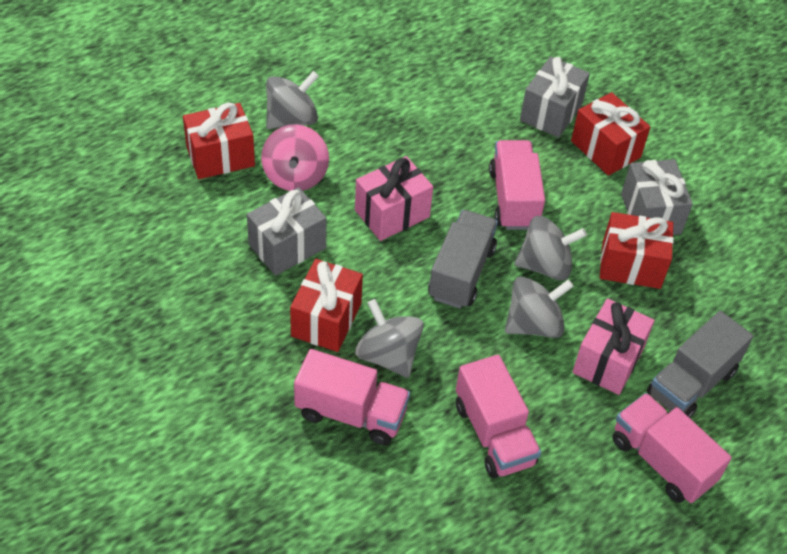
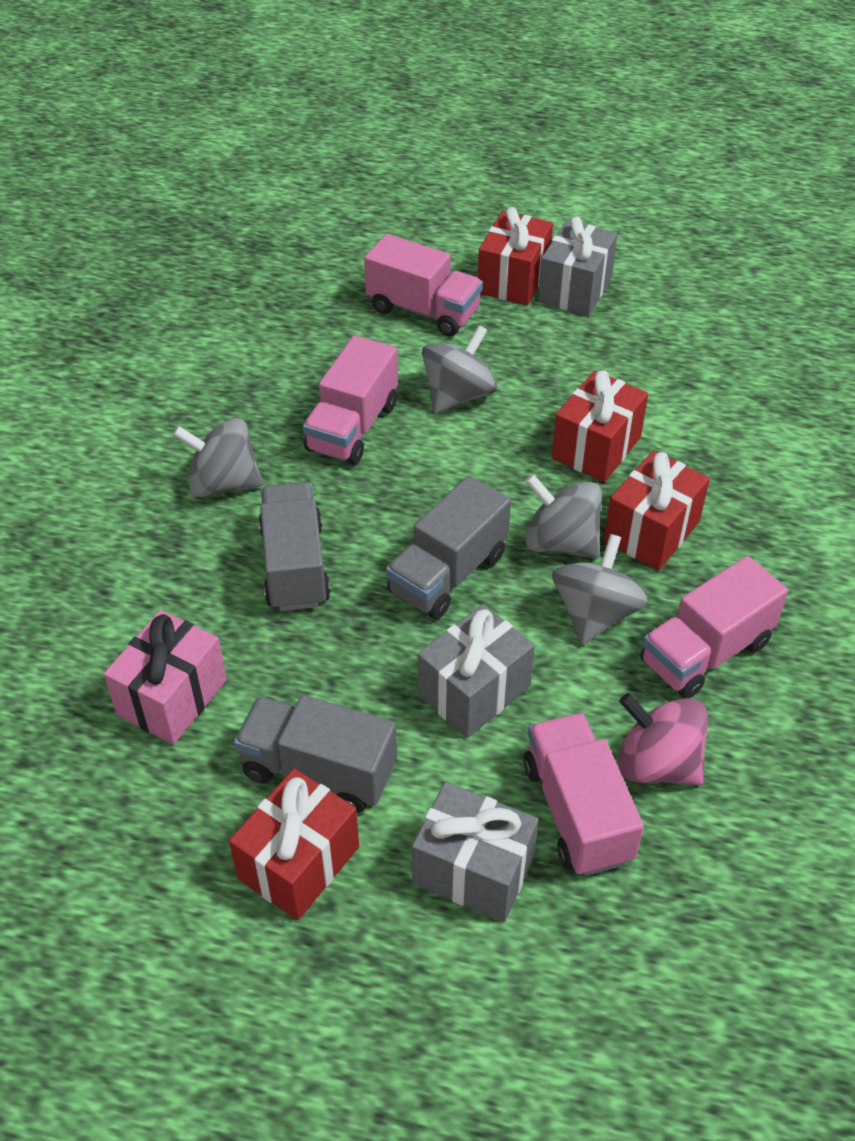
grey truck: 2 -> 3
pink gift: 2 -> 1

